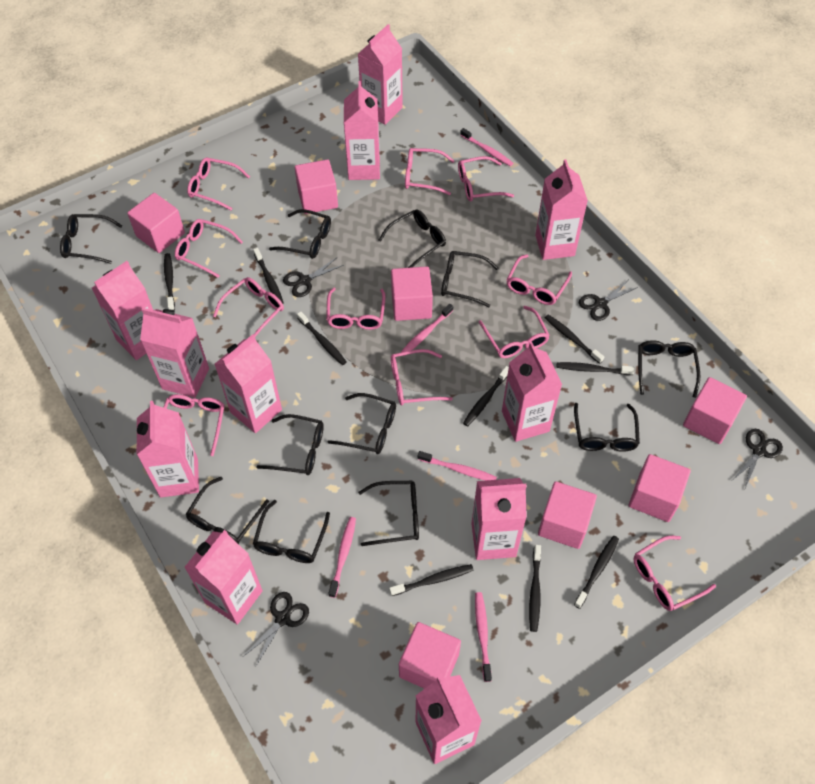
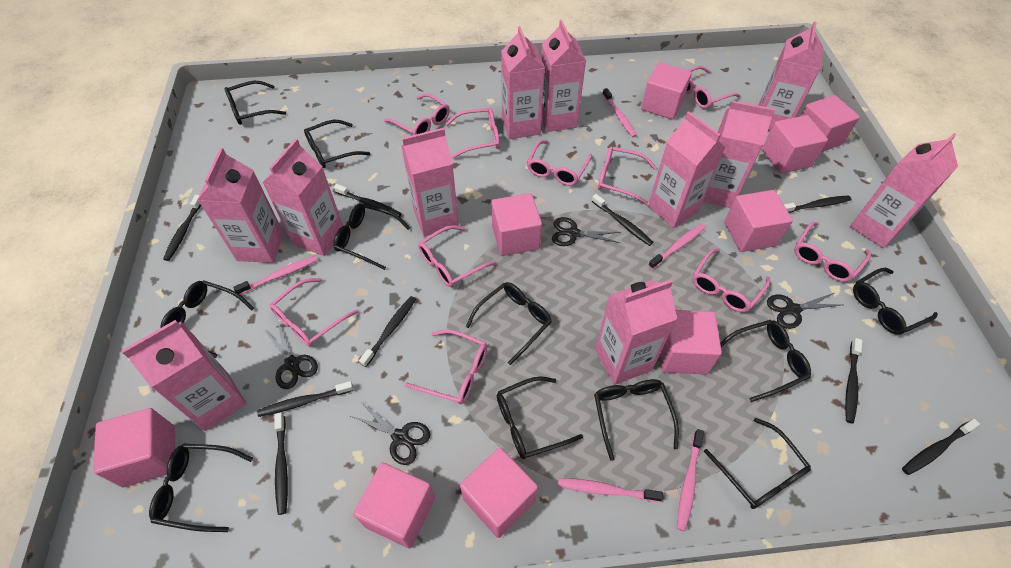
pink cube: 7 -> 9
pink glasses: 11 -> 10

